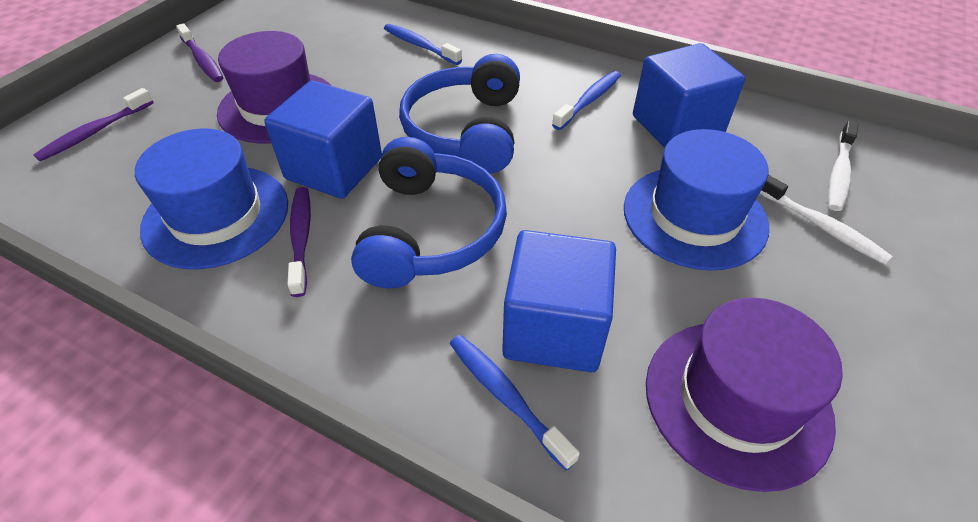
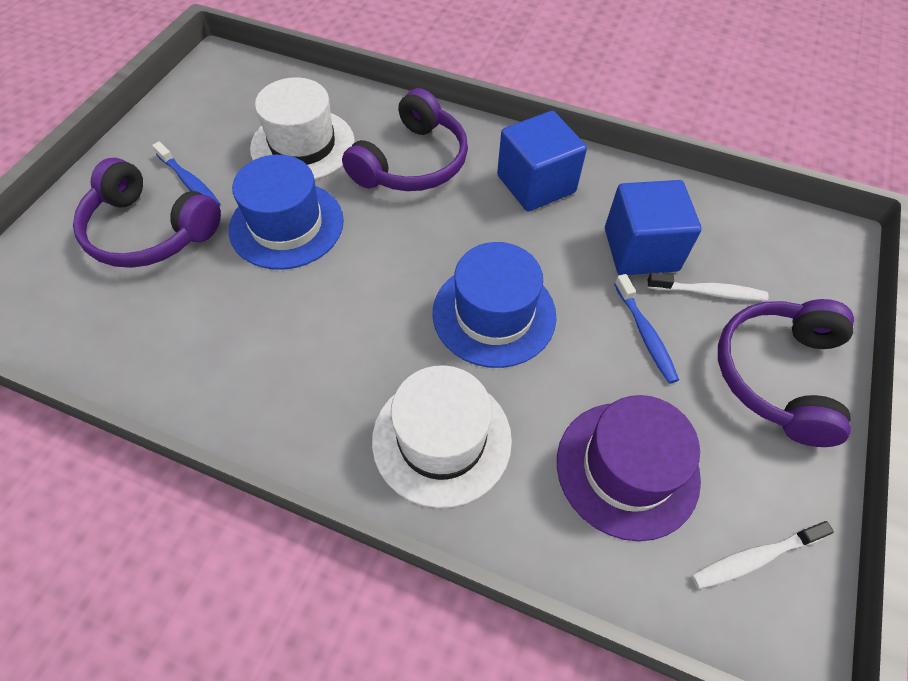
blue cube: 3 -> 2
blue headphones: 2 -> 0
blue toothbrush: 3 -> 2
purple hat: 2 -> 1
purple headphones: 0 -> 3
purple toothbrush: 3 -> 0
white hat: 0 -> 2

